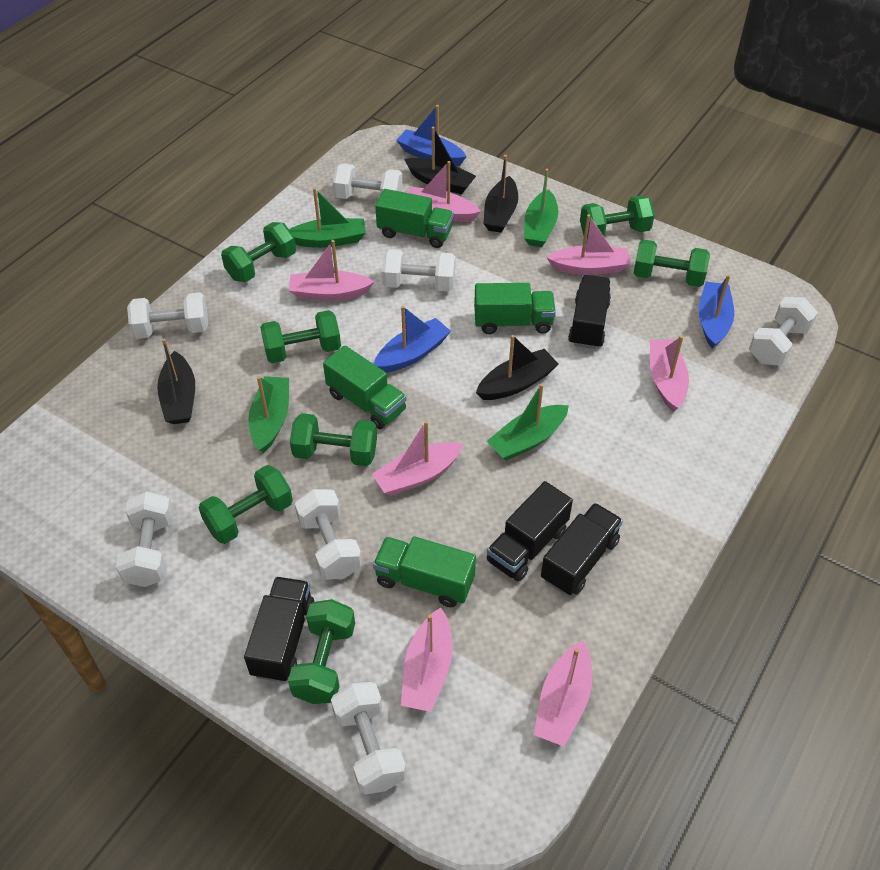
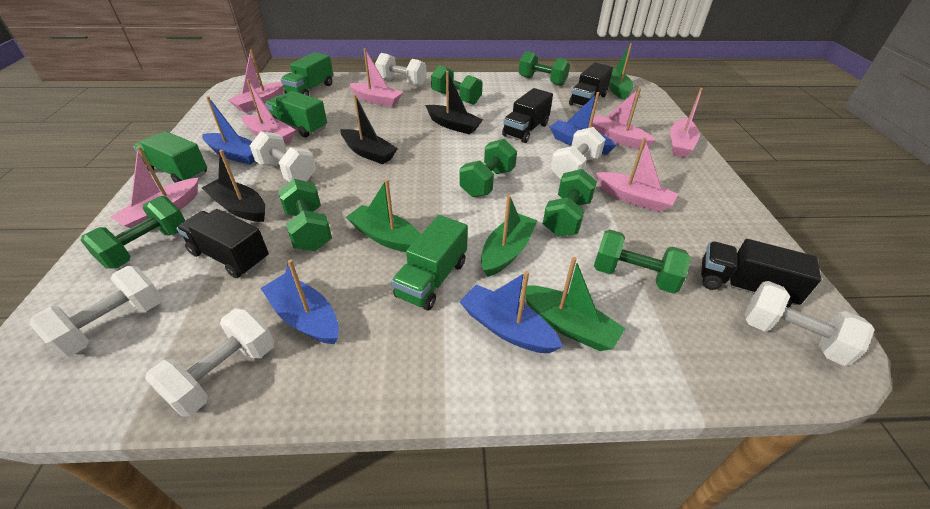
black boat: 4 -> 3
blue boat: 3 -> 4
white dumbbell: 7 -> 6

